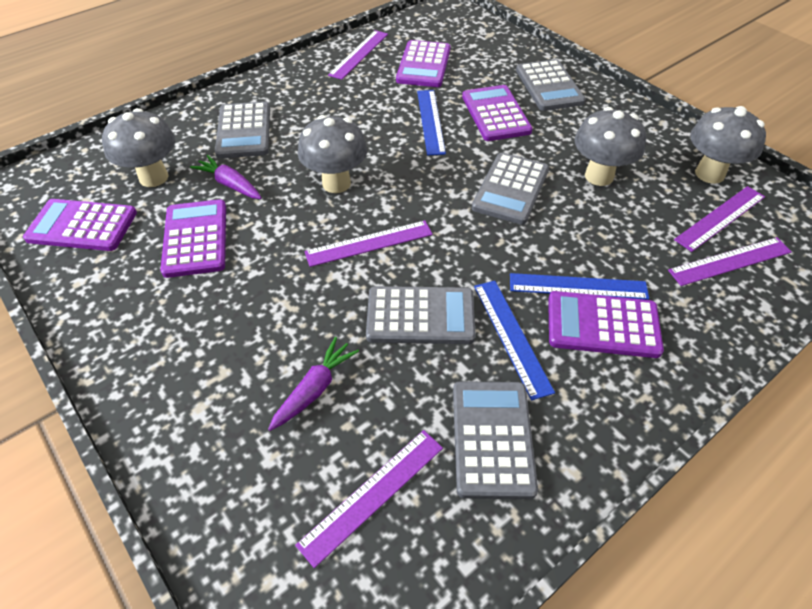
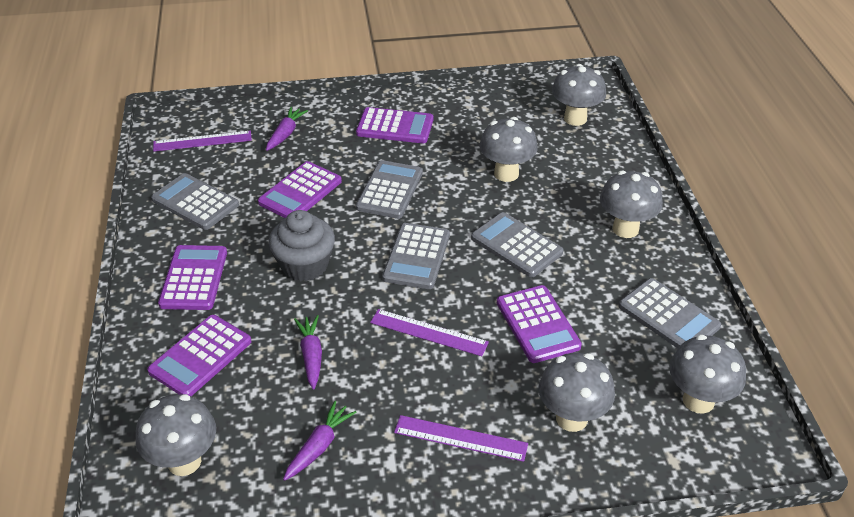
blue ruler: 3 -> 0
grey cupcake: 0 -> 1
grey mushroom: 4 -> 6
purple carrot: 2 -> 3
purple ruler: 5 -> 3

